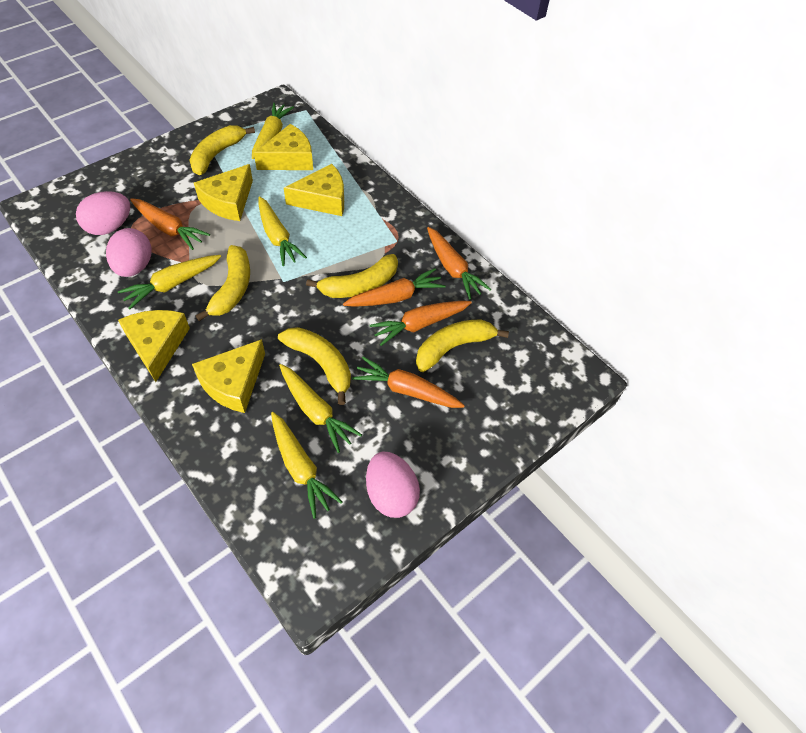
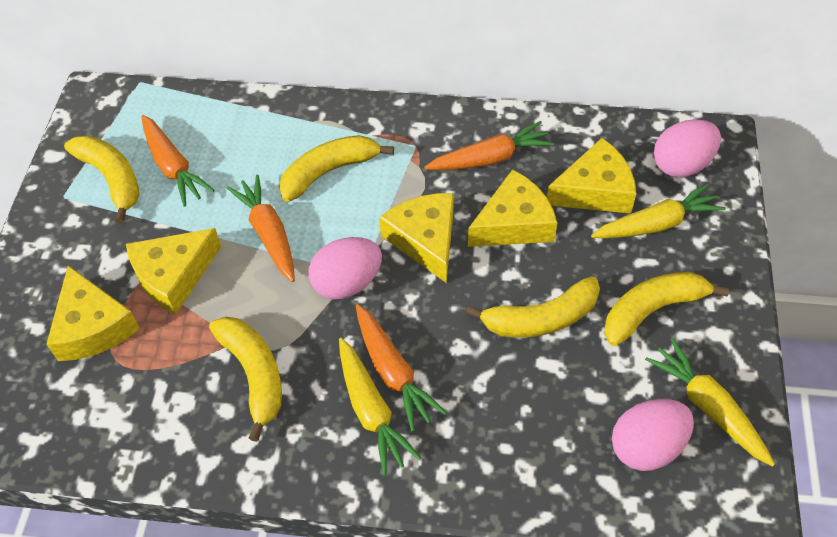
orange carrot: 5 -> 4
yellow carrot: 5 -> 3

